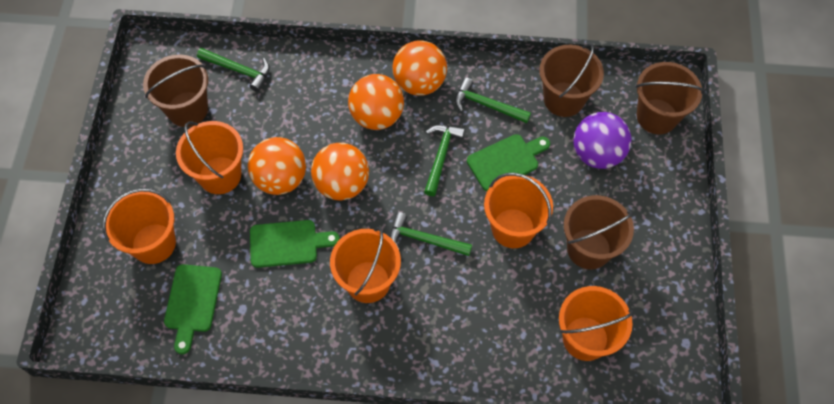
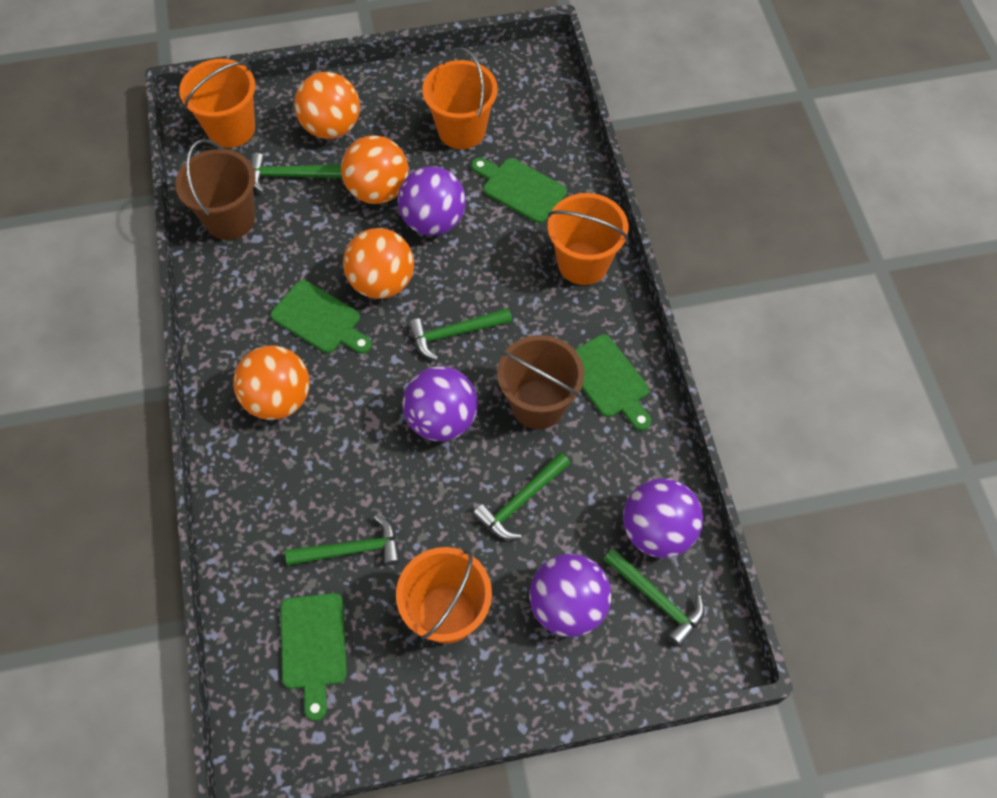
brown bucket: 4 -> 2
green cutting board: 3 -> 4
green hammer: 4 -> 5
orange bucket: 5 -> 4
purple ball: 1 -> 4

